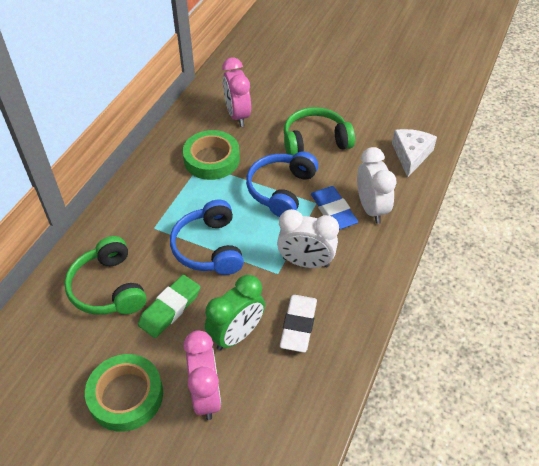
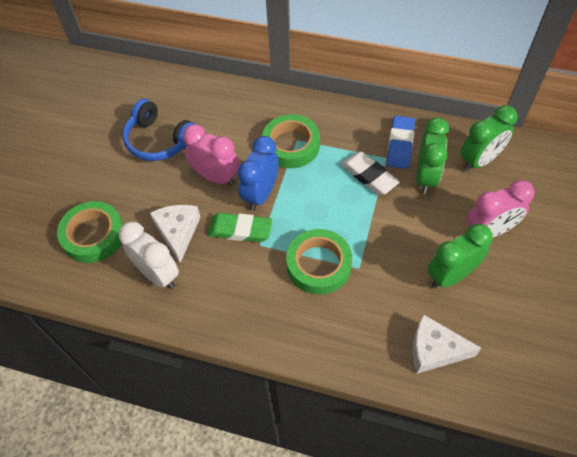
blue clock: 0 -> 1
blue headphones: 2 -> 1
green clock: 1 -> 3
green headphones: 2 -> 0
green tape: 2 -> 3
white cheese: 1 -> 2
white clock: 2 -> 1

